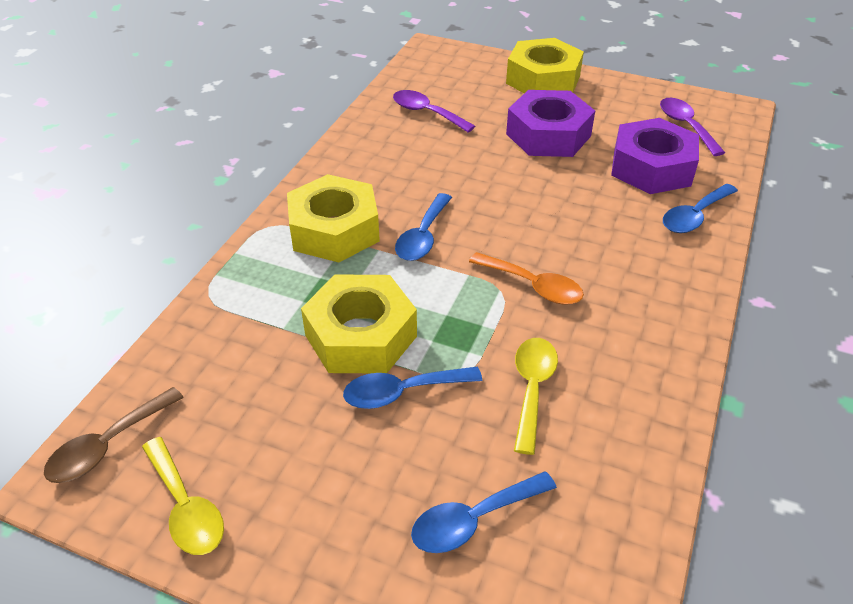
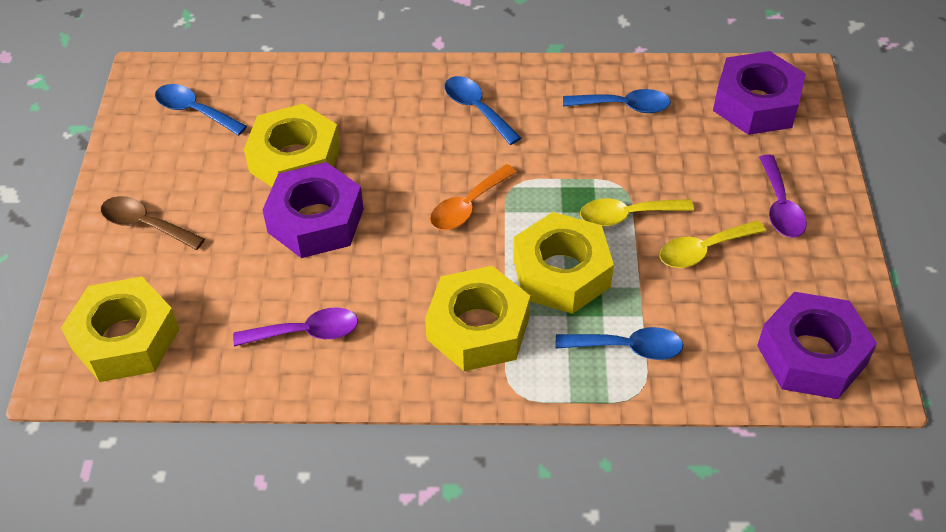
purple nut: 2 -> 3
yellow nut: 3 -> 4

